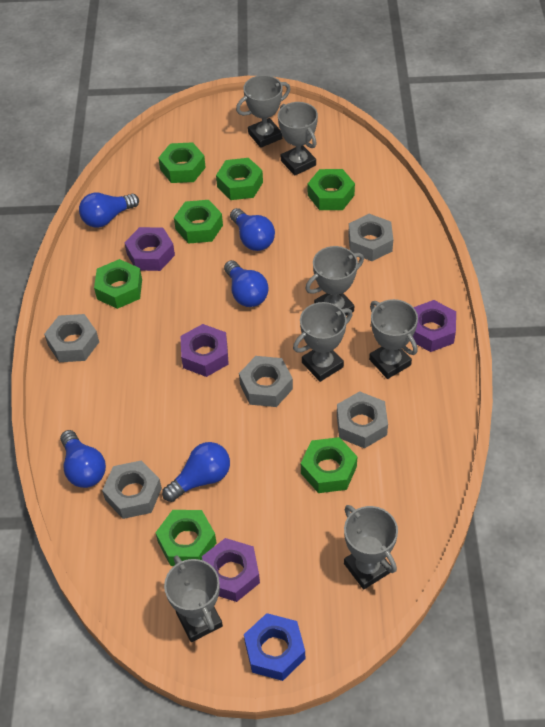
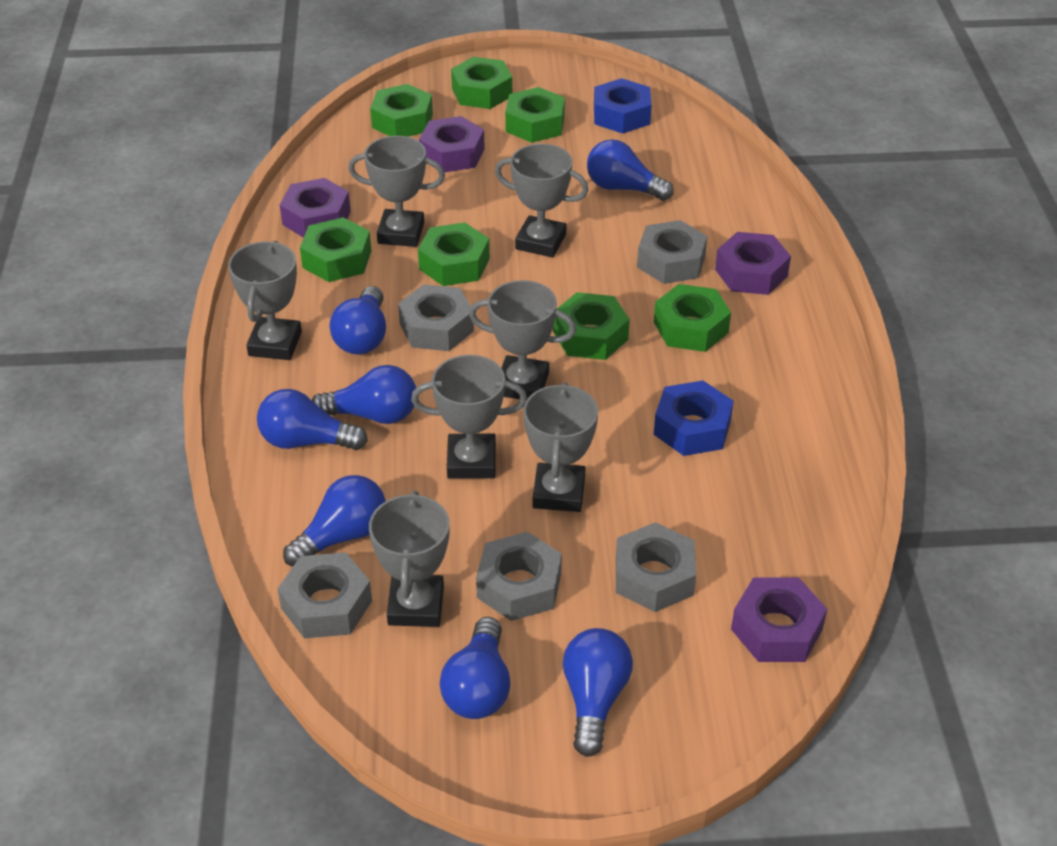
blue light bulb: 5 -> 7
blue nut: 1 -> 2

